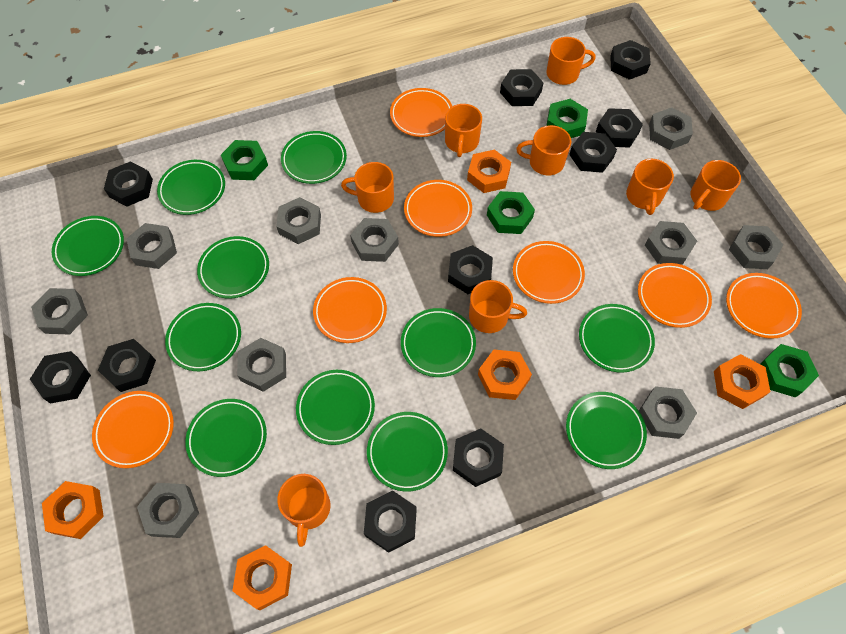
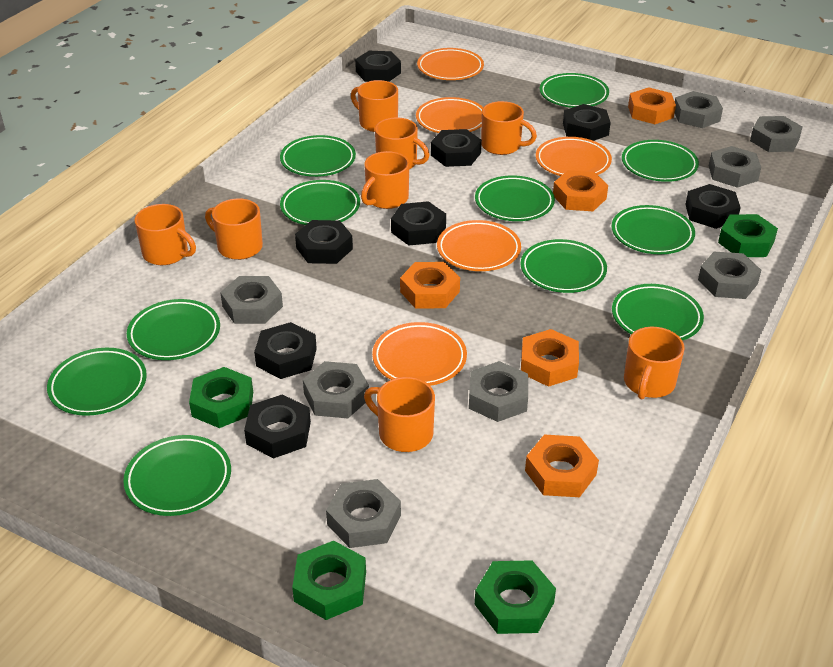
black nut: 10 -> 8
grey nut: 10 -> 8
orange plate: 7 -> 5

